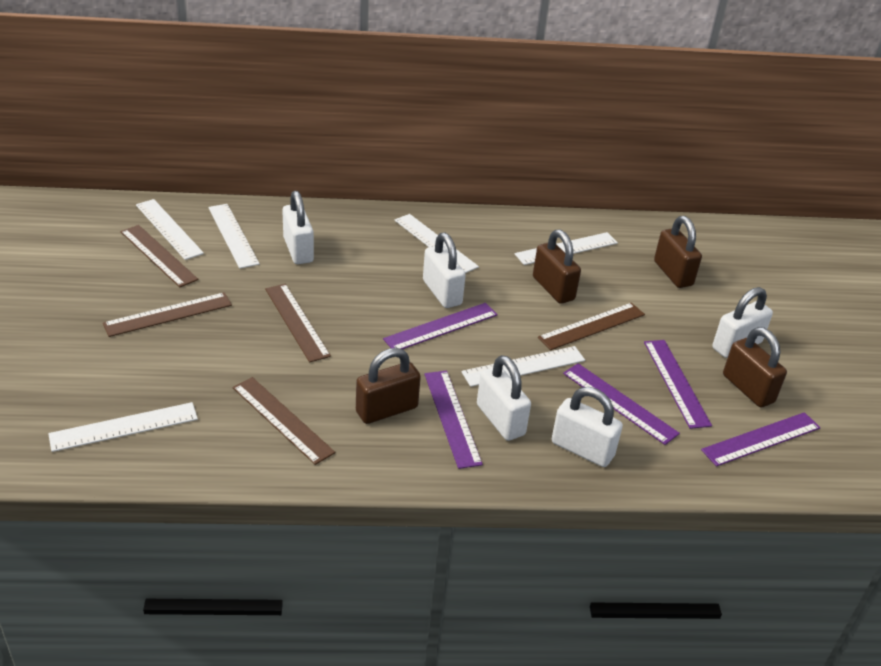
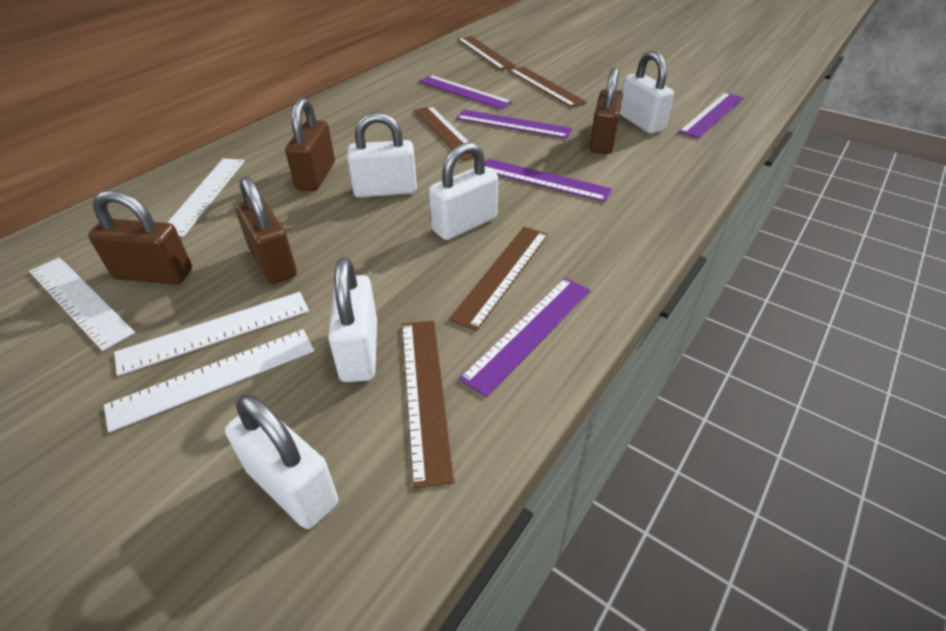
white ruler: 6 -> 4

